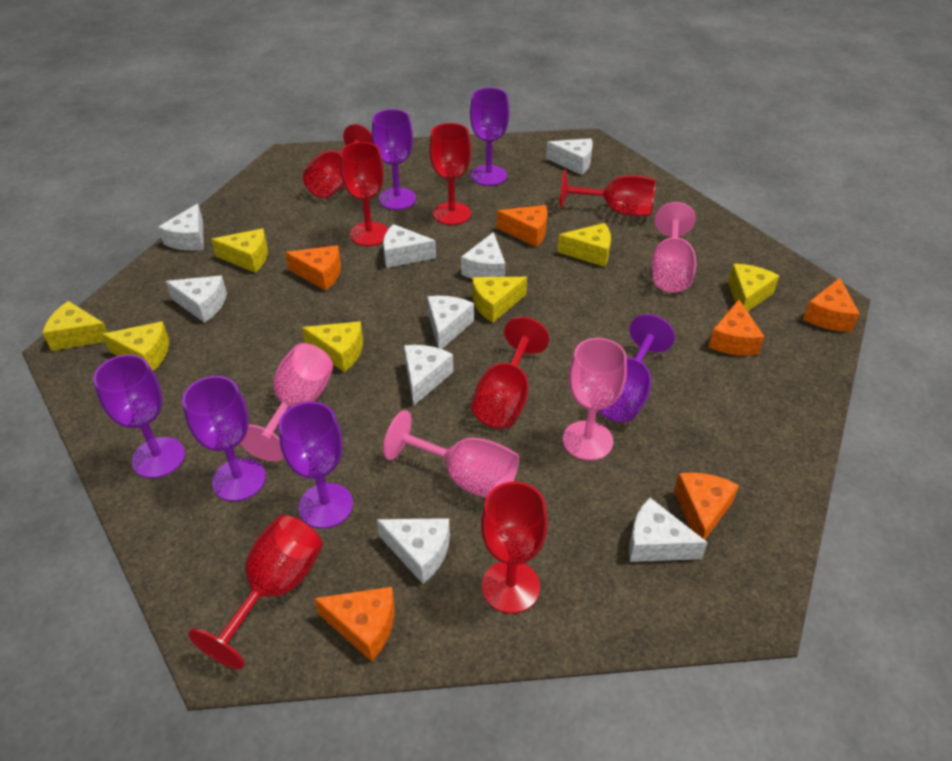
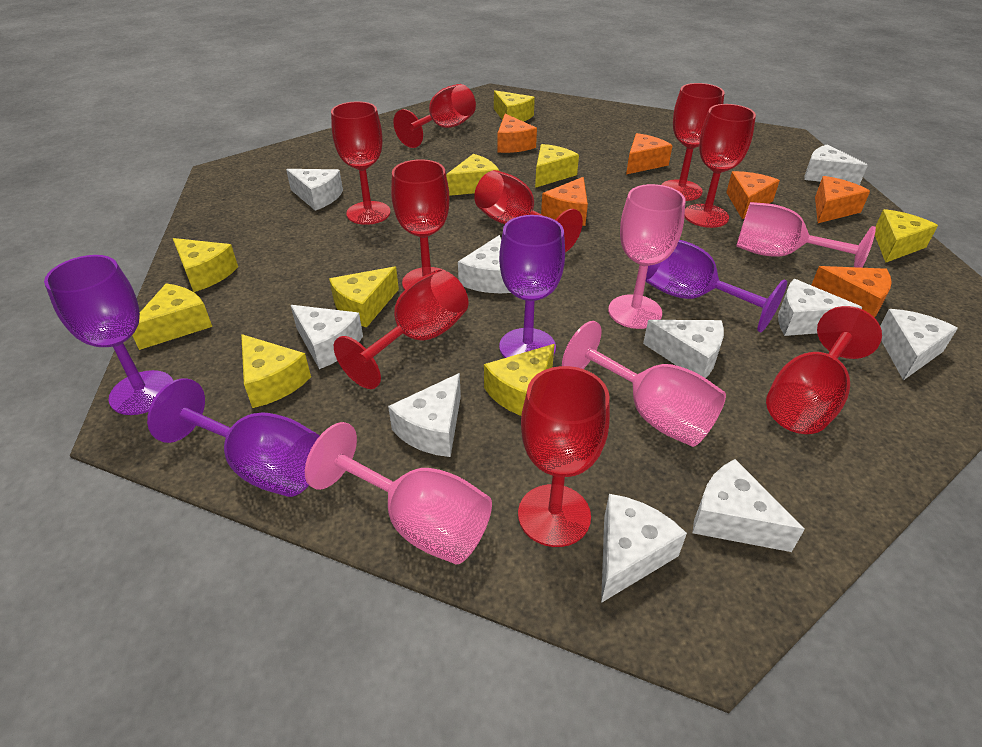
purple goblet: 6 -> 4
red goblet: 7 -> 9
white cheese: 9 -> 10
yellow cheese: 7 -> 9

